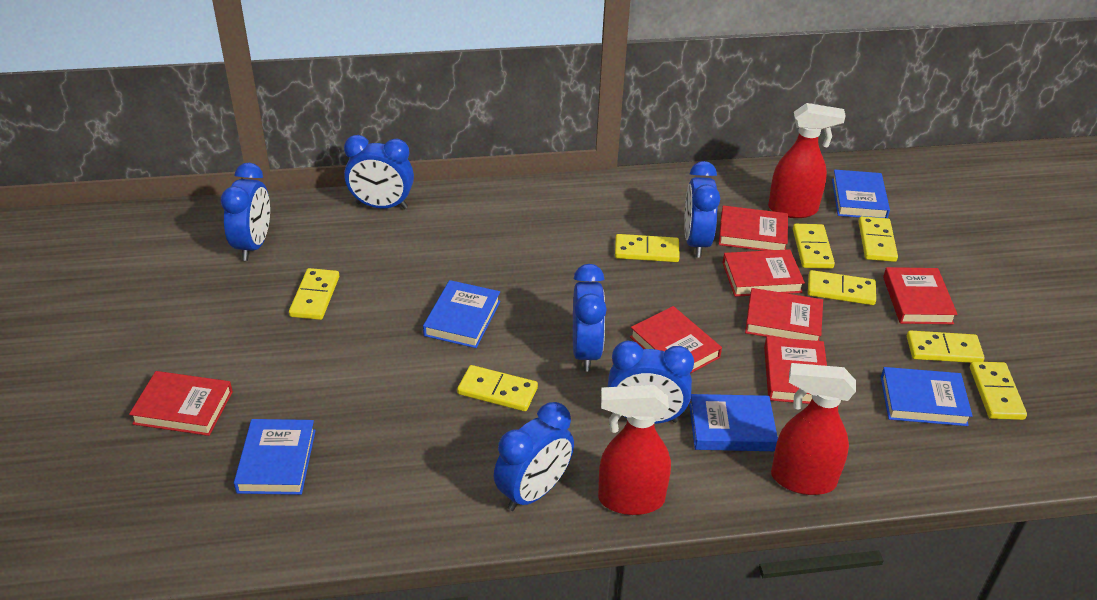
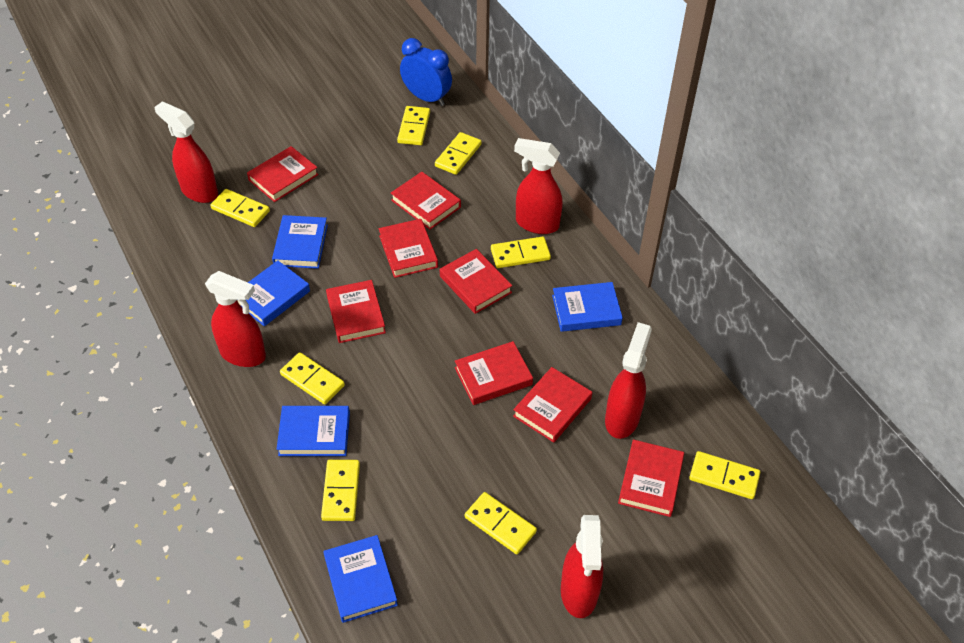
blue clock: 6 -> 1
red book: 7 -> 8
red spray bottle: 3 -> 5

